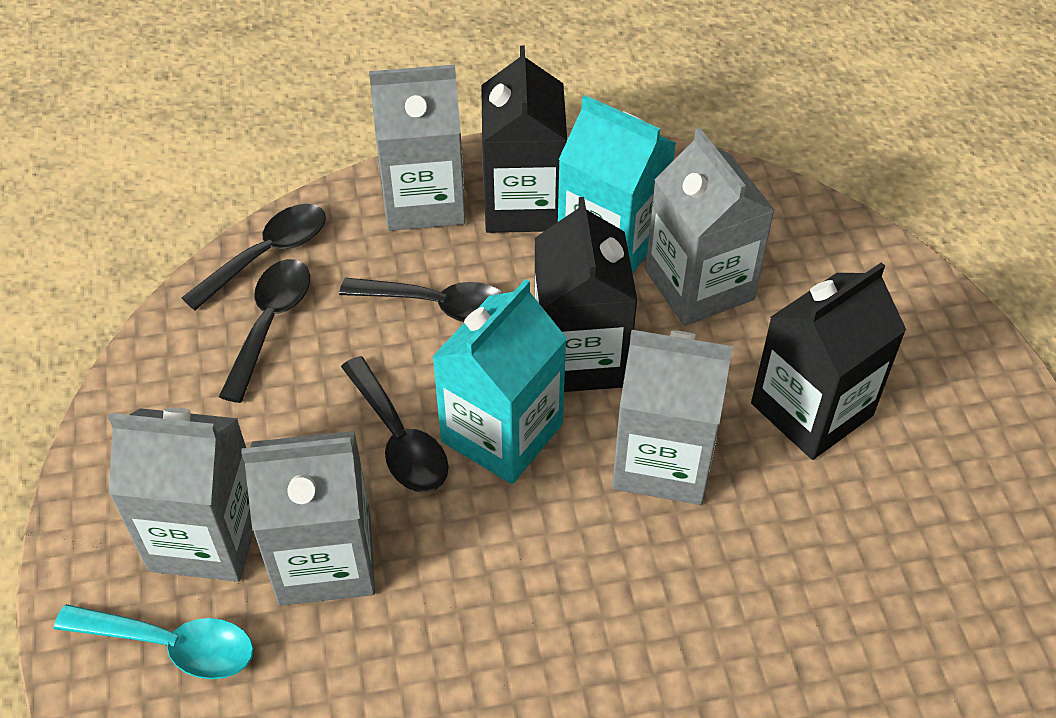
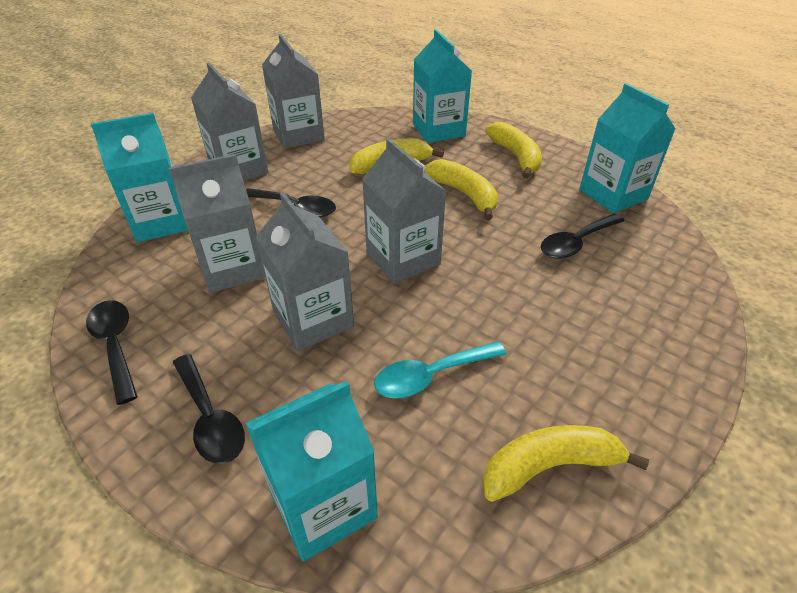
black carton: 3 -> 0
turquoise carton: 2 -> 4
yellow banana: 0 -> 4

